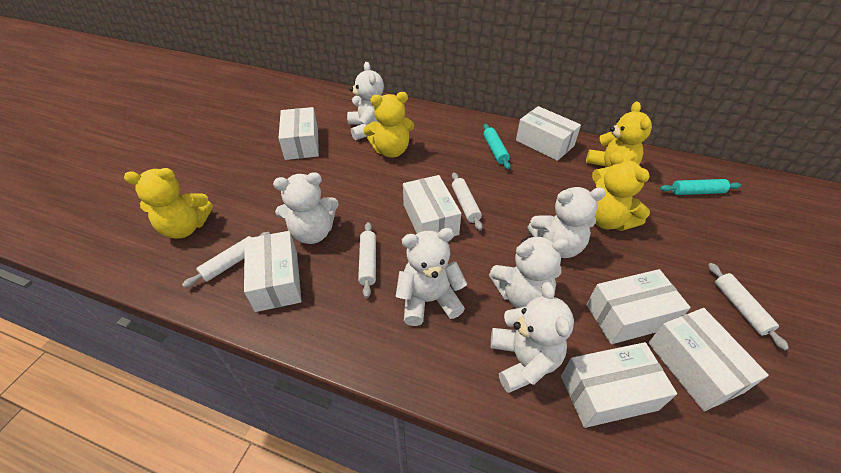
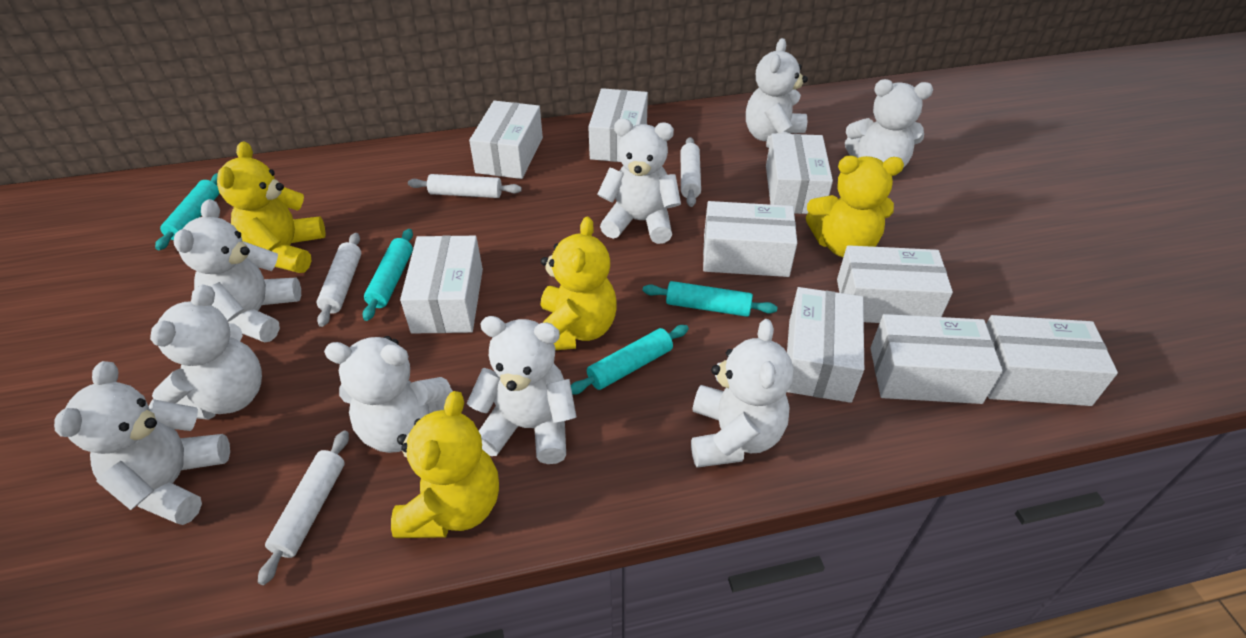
turquoise rolling pin: 2 -> 4
white box: 7 -> 9
white teddy bear: 6 -> 9

